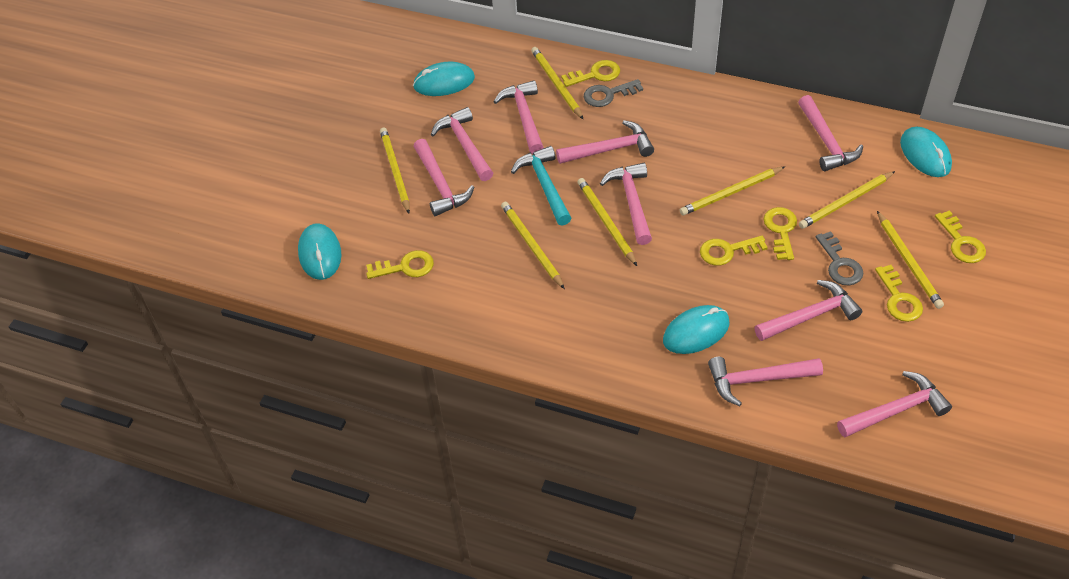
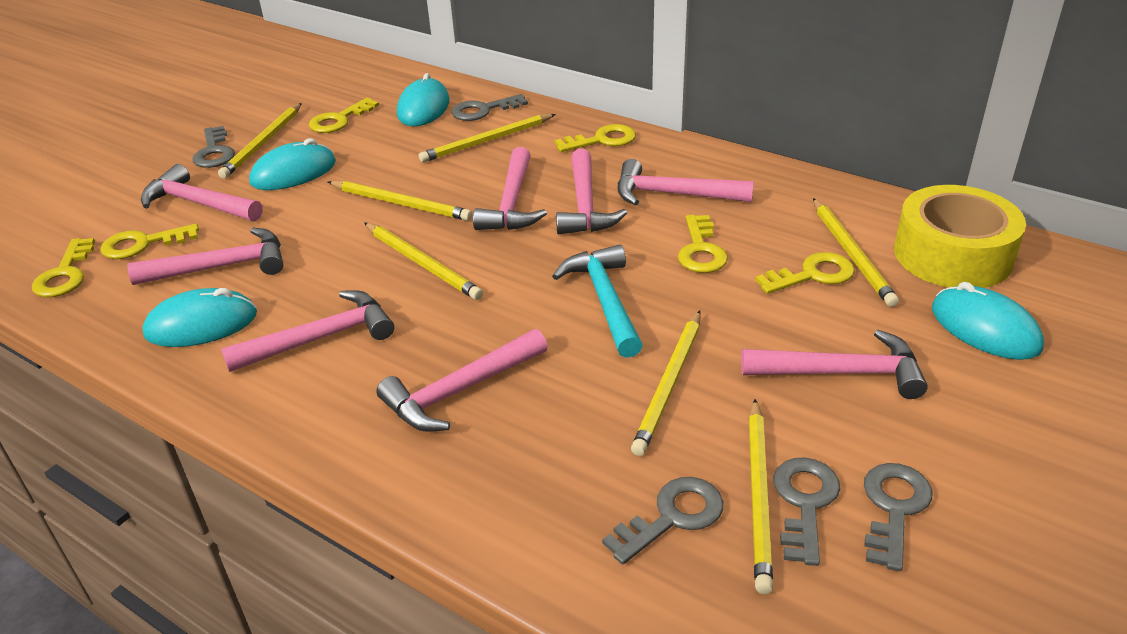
grey key: 2 -> 5
pink hammer: 9 -> 8
yellow tape: 0 -> 1

